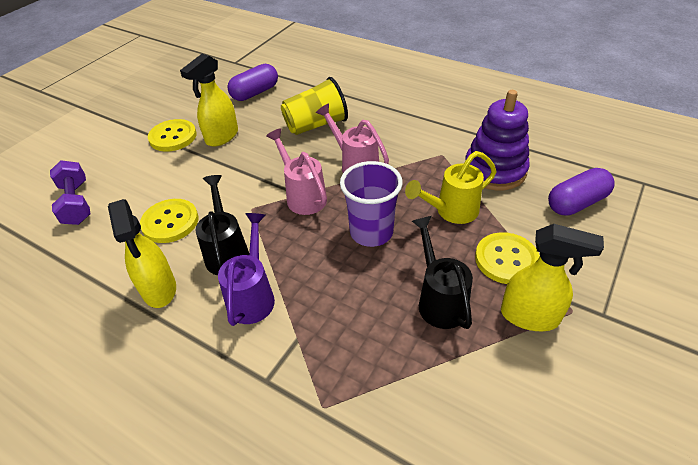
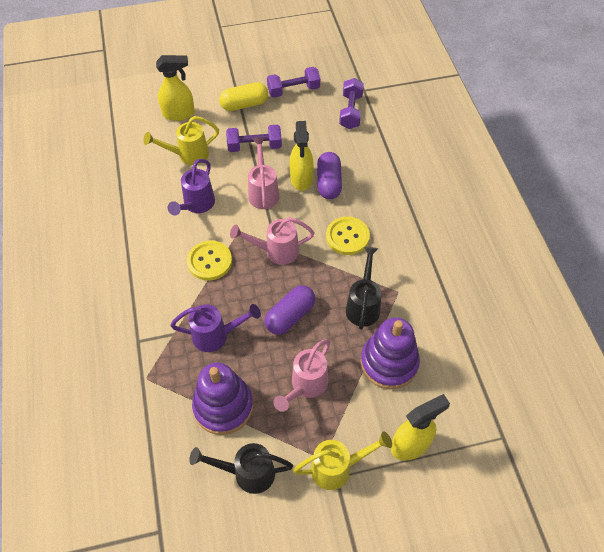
pink watering can: 2 -> 3
purple cup: 1 -> 0
purple dumbbell: 1 -> 3
purple stacking toy: 1 -> 2
purple watering can: 1 -> 2
yellow button: 3 -> 2
yellow capsule: 0 -> 1
yellow cup: 1 -> 0
yellow watering can: 1 -> 2

